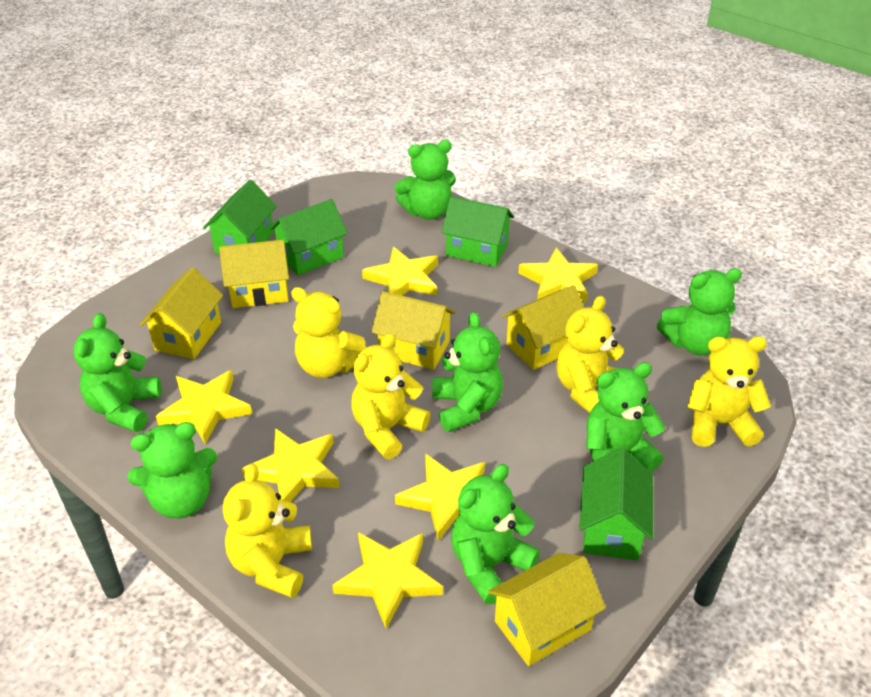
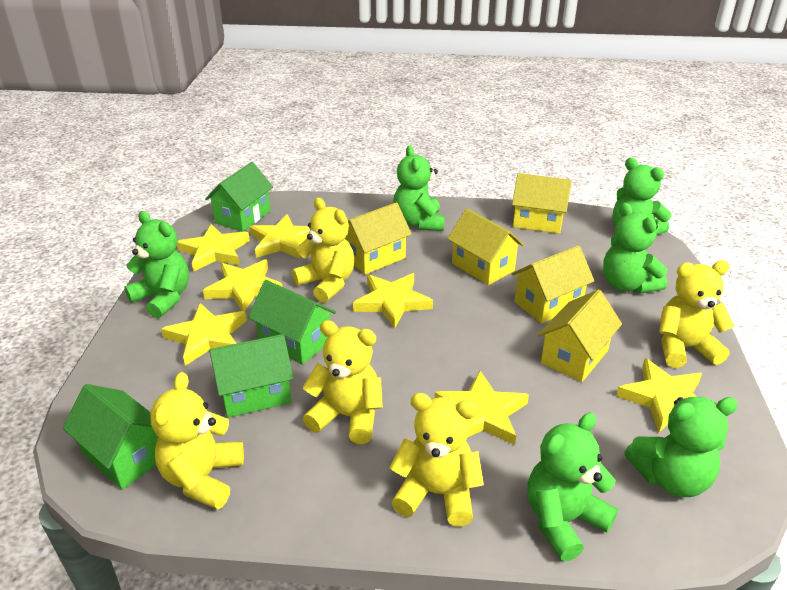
green teddy bear: 7 -> 6
yellow star: 6 -> 7

